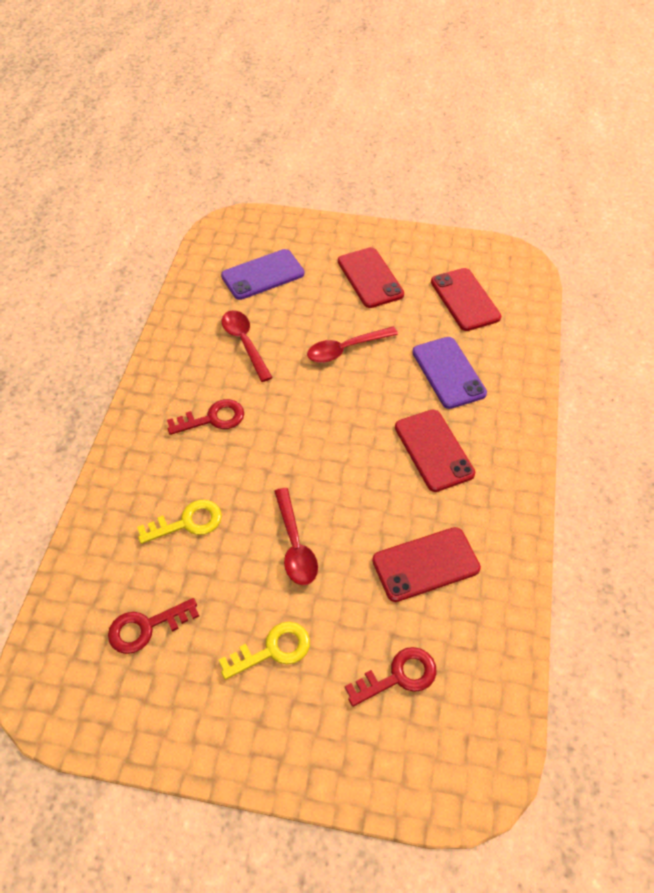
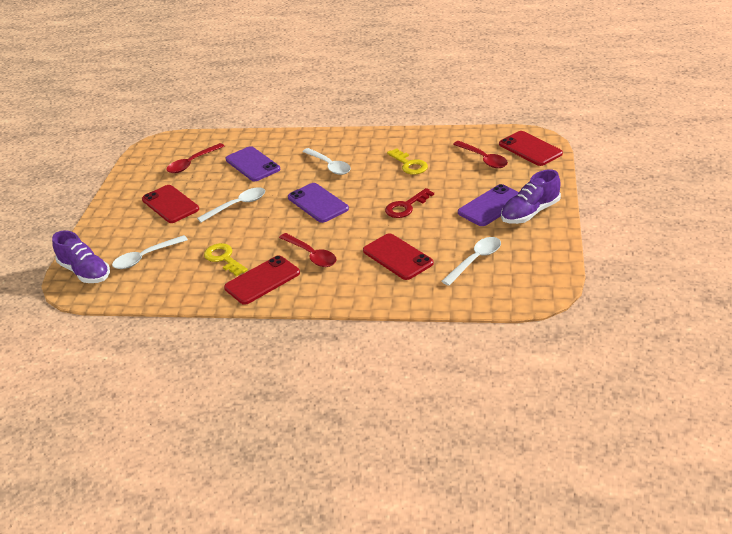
purple phone: 2 -> 3
purple shoe: 0 -> 2
red key: 3 -> 1
white spoon: 0 -> 4

